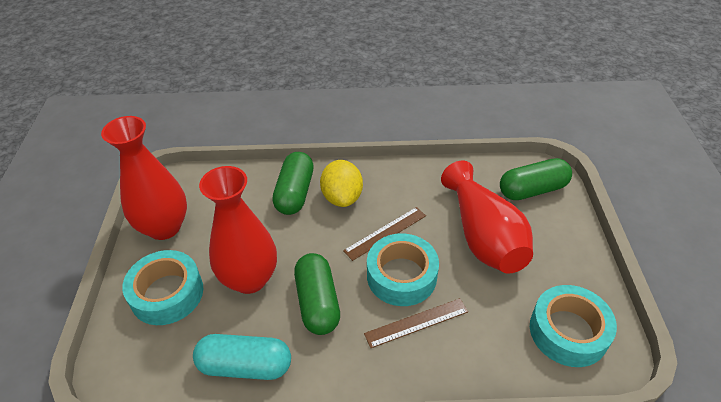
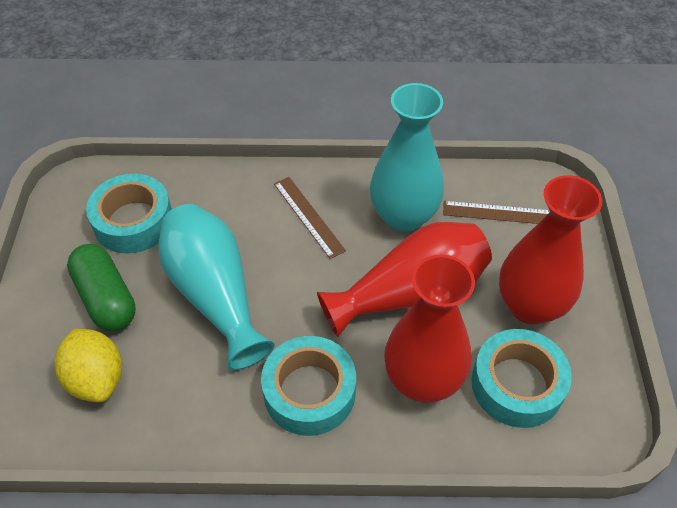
green capsule: 3 -> 1
turquoise capsule: 1 -> 0
turquoise vase: 0 -> 2

